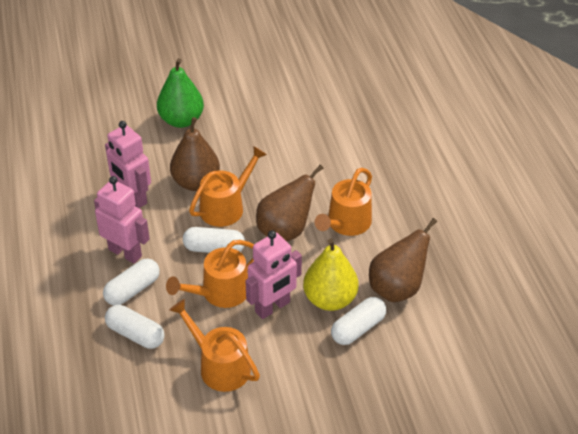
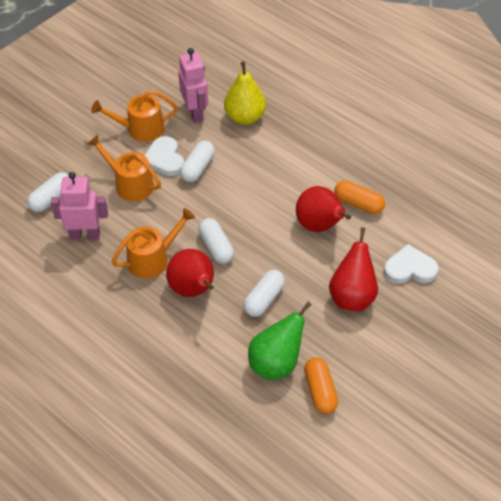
brown pear: 3 -> 0
orange capsule: 0 -> 2
orange watering can: 4 -> 3
pink robot: 3 -> 2
red pear: 0 -> 3
white heart: 0 -> 2

